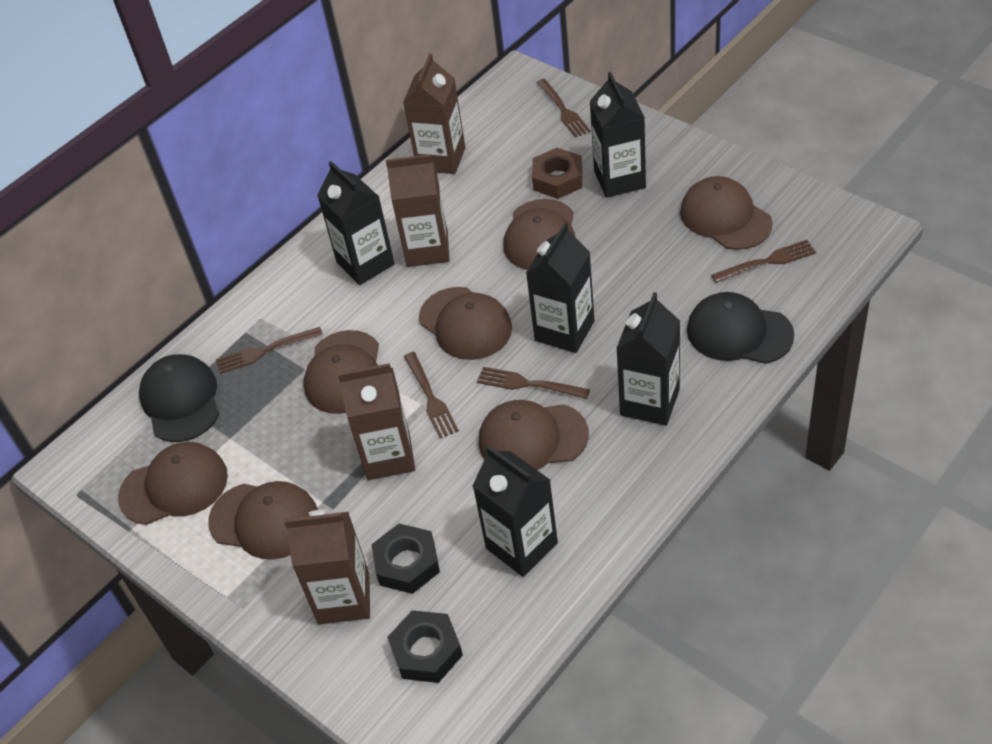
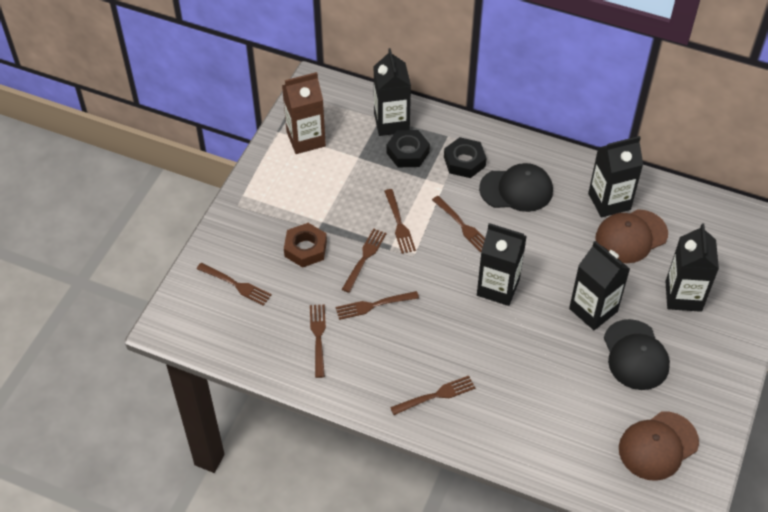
brown cap: 7 -> 2
brown carton: 4 -> 1
brown fork: 5 -> 7

